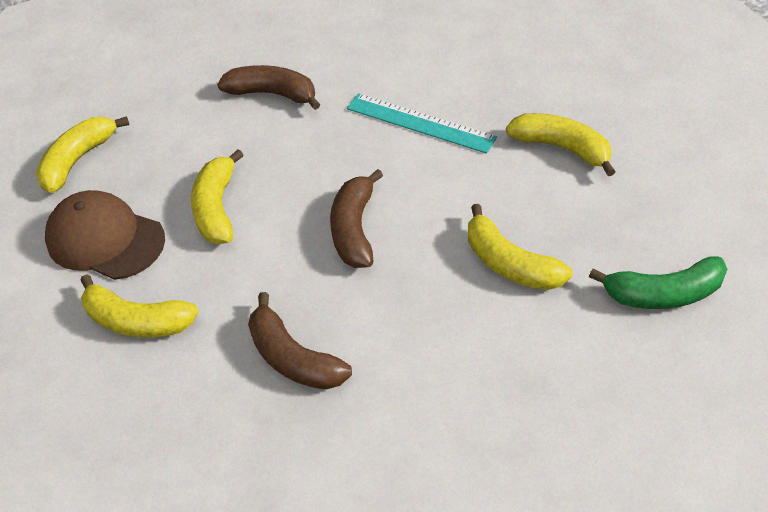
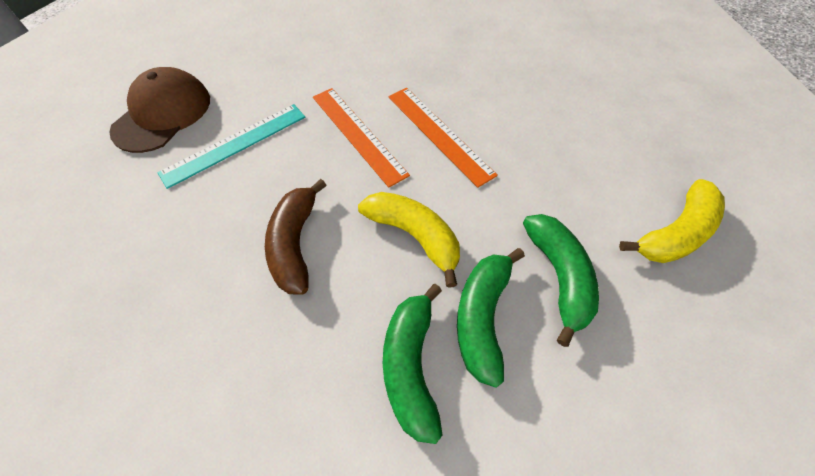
brown banana: 3 -> 1
green banana: 1 -> 3
orange ruler: 0 -> 2
yellow banana: 5 -> 2

